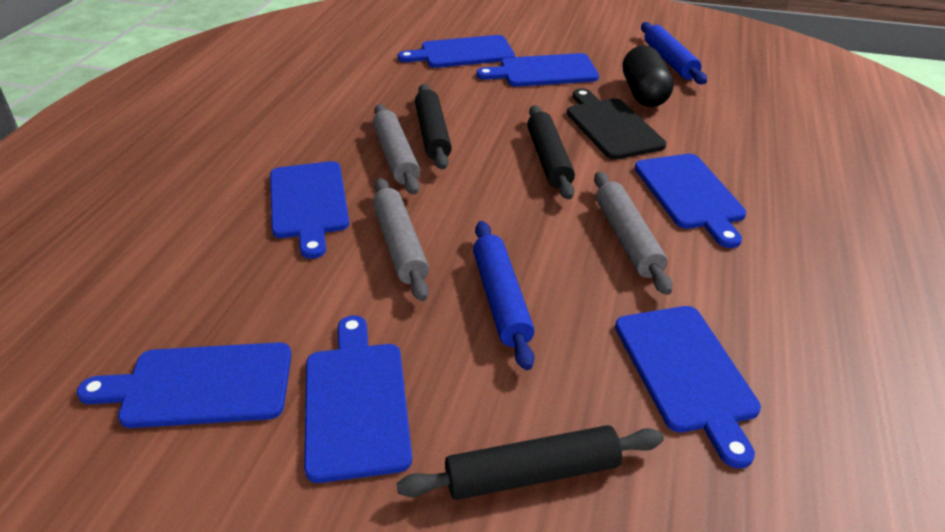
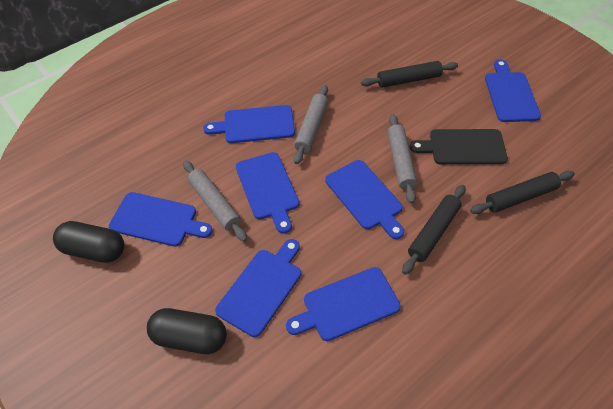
black capsule: 1 -> 2
blue rolling pin: 2 -> 0

